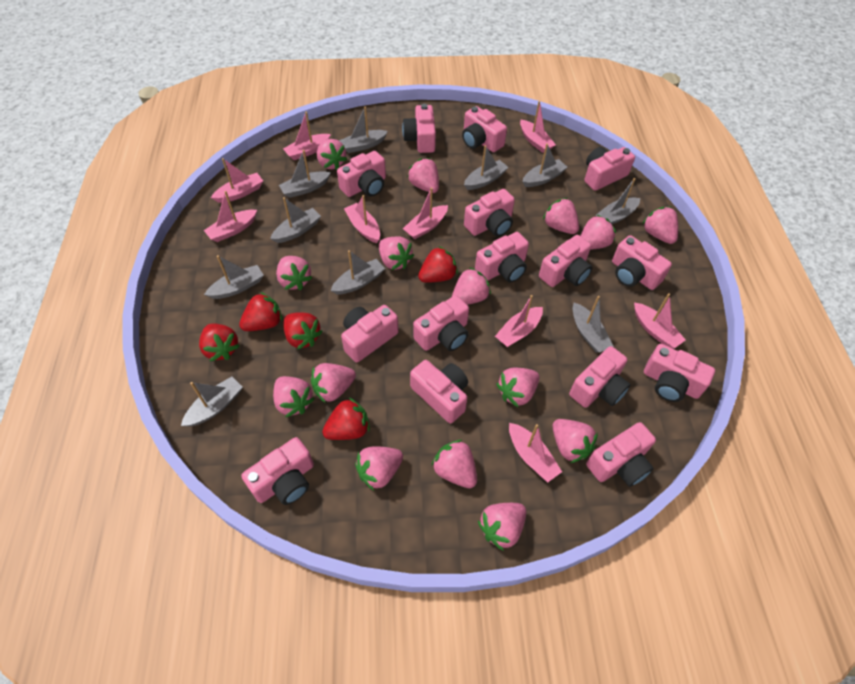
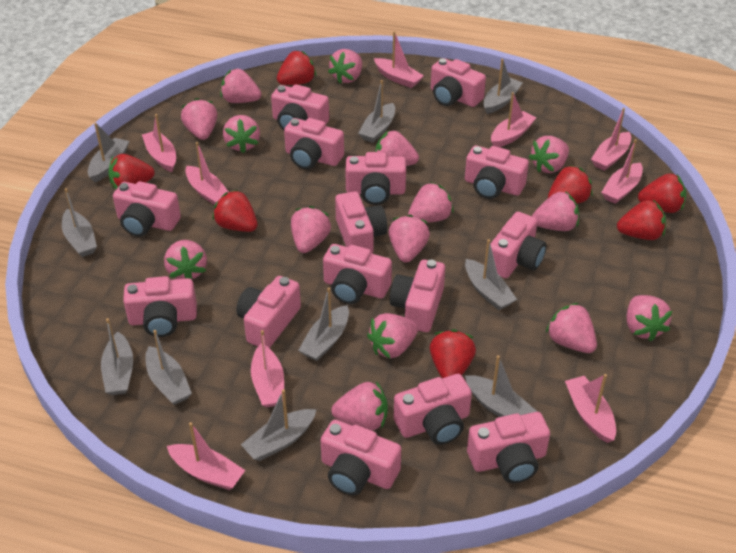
red strawberry: 5 -> 7

